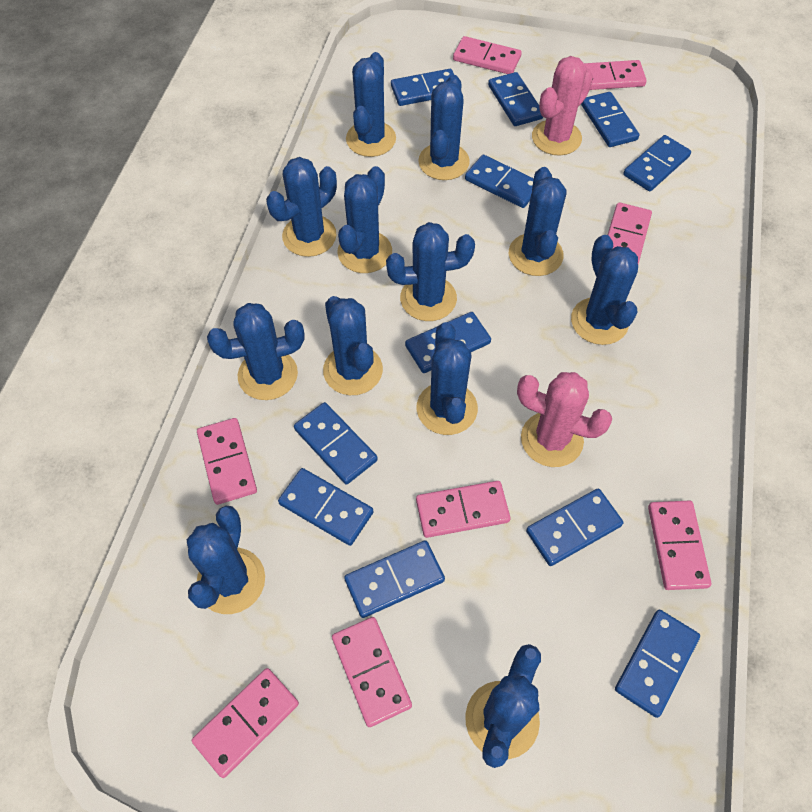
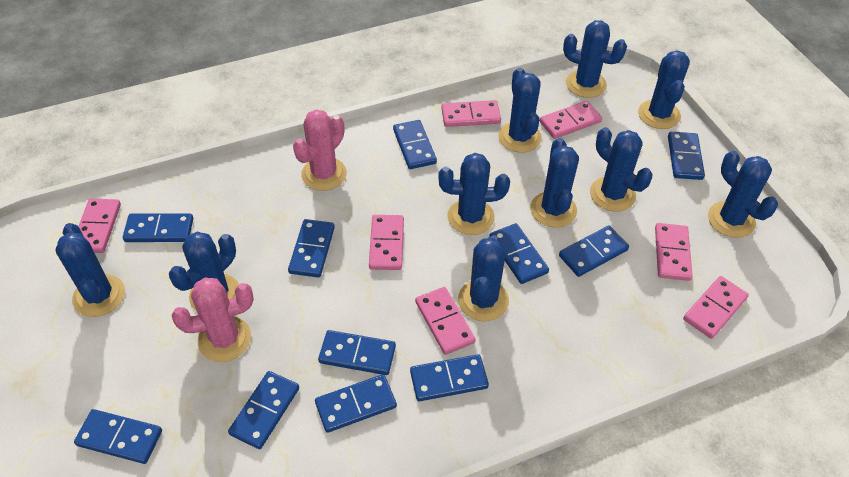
blue cactus: 12 -> 10
pink domino: 8 -> 7

